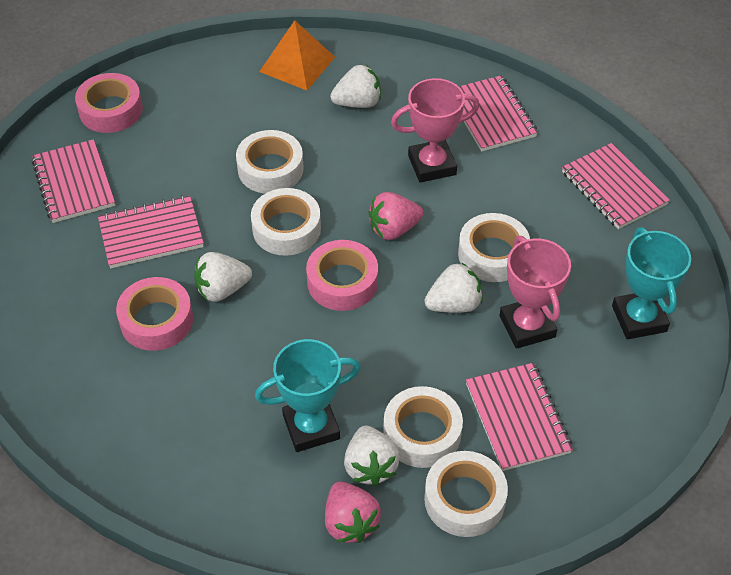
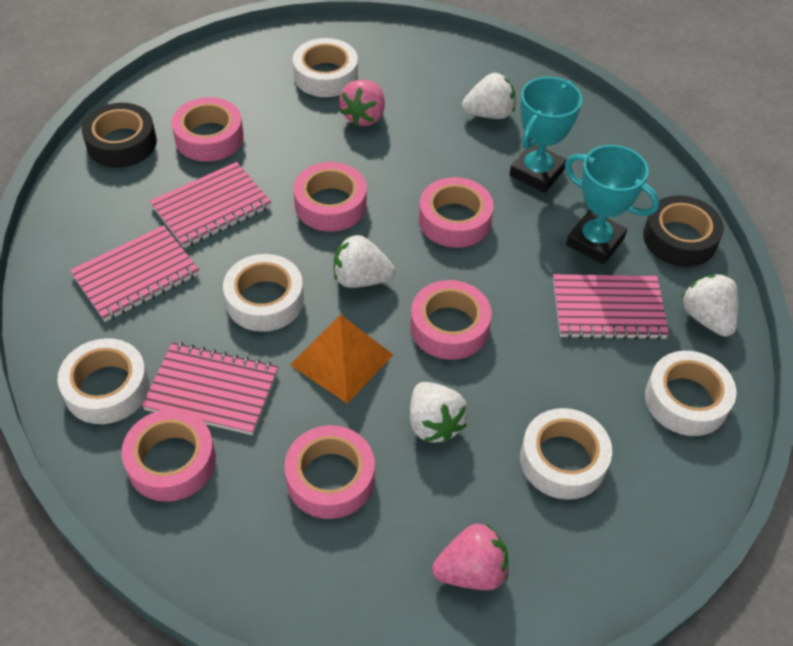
black tape: 0 -> 2
pink notebook: 5 -> 4
pink tape: 3 -> 6
pink trophy: 2 -> 0

